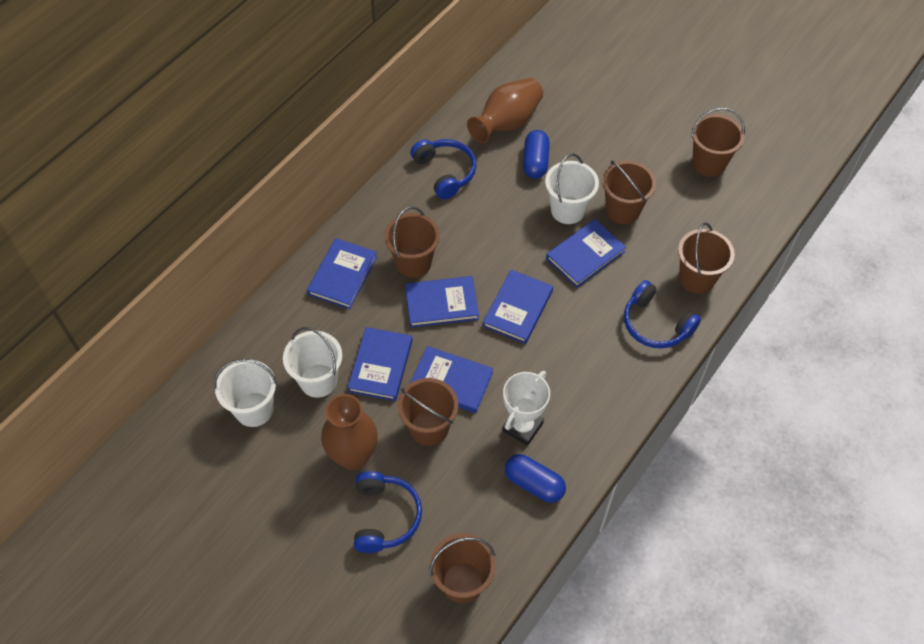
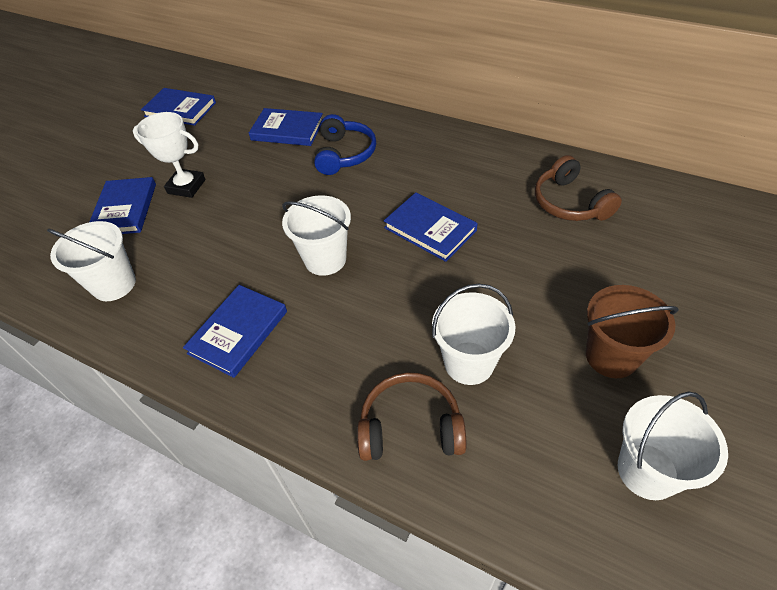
blue book: 6 -> 5
blue capsule: 2 -> 0
blue headphones: 3 -> 1
brown bucket: 6 -> 1
brown headphones: 0 -> 2
brown vase: 2 -> 0
white bucket: 3 -> 4

